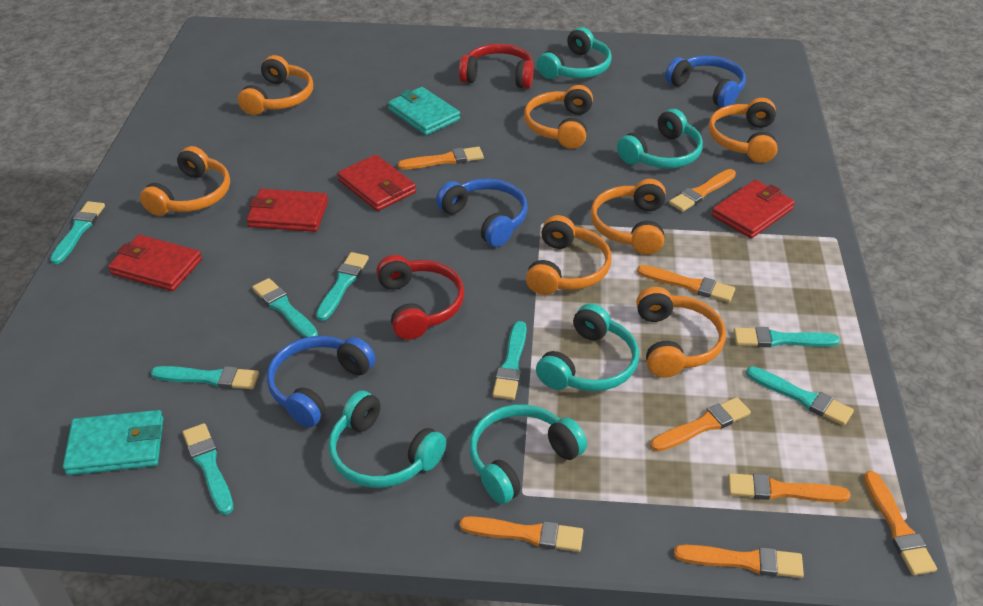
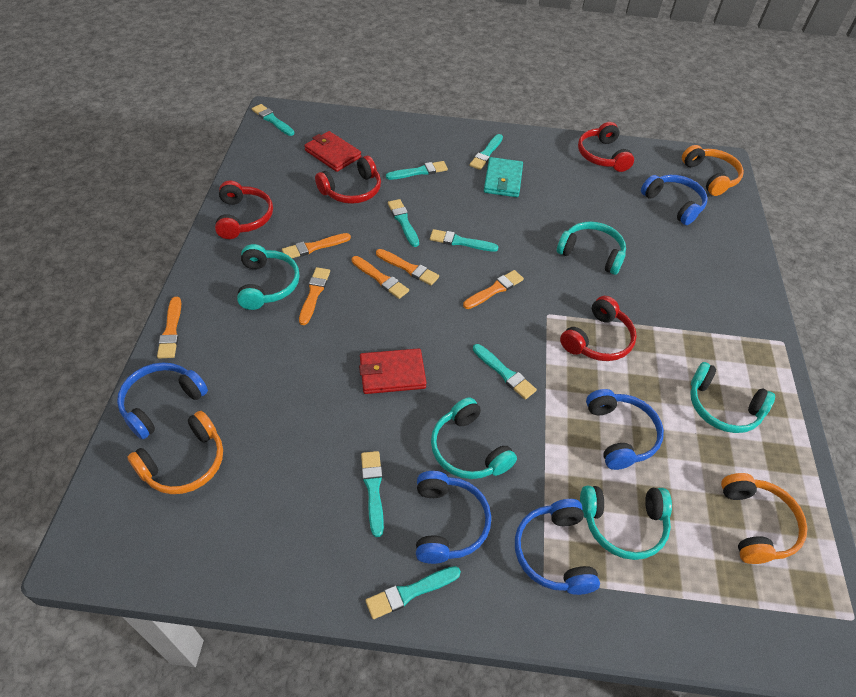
blue headphones: 3 -> 5
orange brush: 8 -> 6
orange headphones: 7 -> 3
red headphones: 2 -> 4
red wallet: 4 -> 2
turquoise wallet: 2 -> 1

